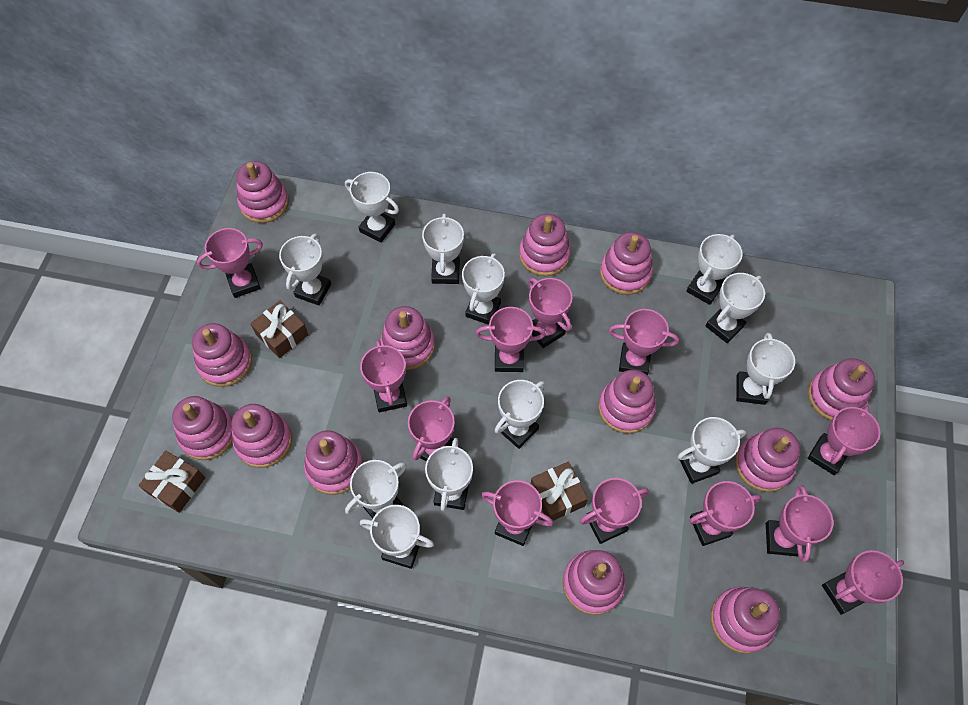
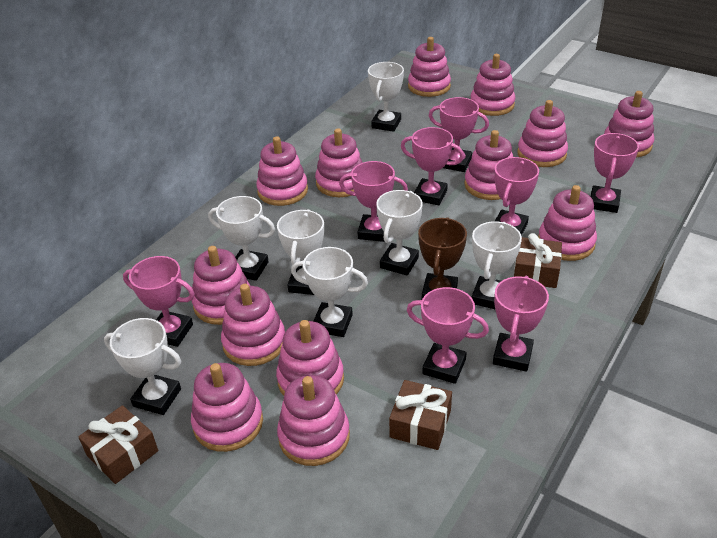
brown trophy: 0 -> 1
pink trophy: 12 -> 8
white trophy: 12 -> 7

